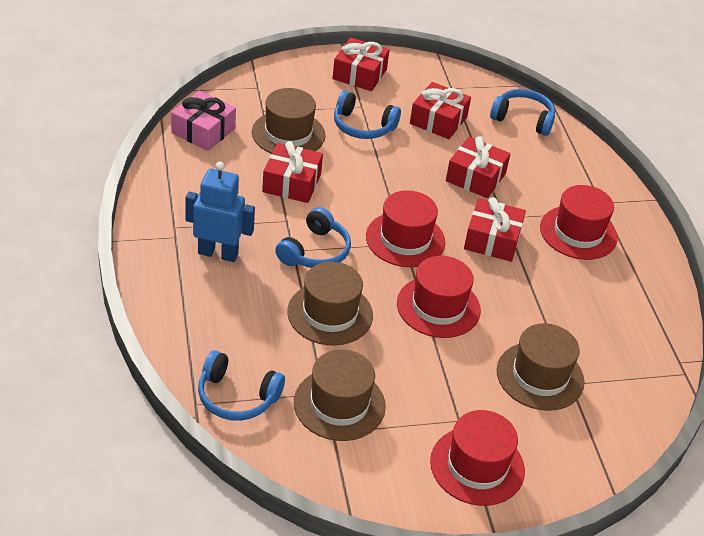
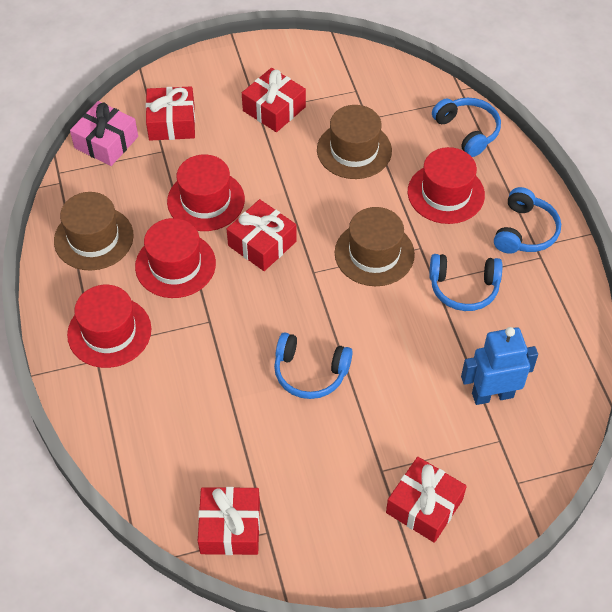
brown hat: 4 -> 3

